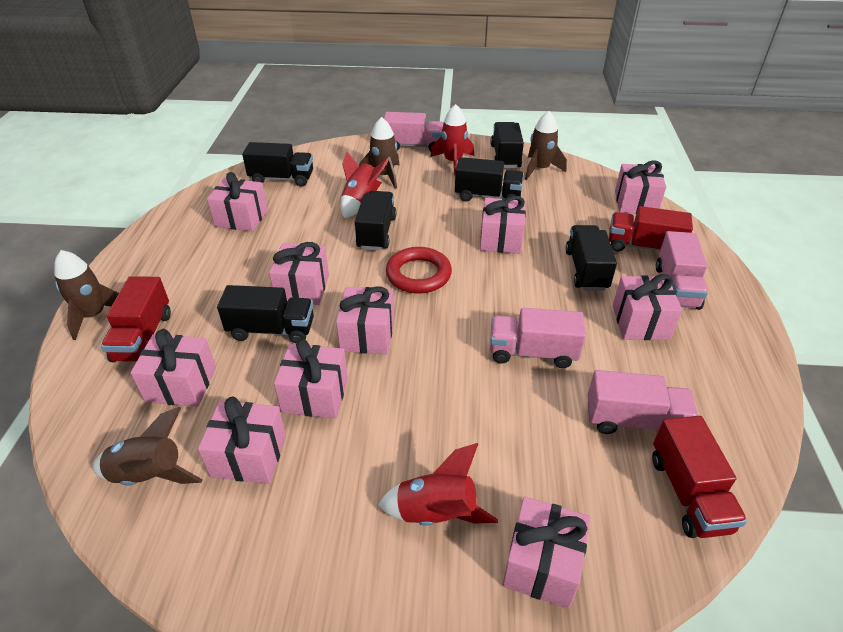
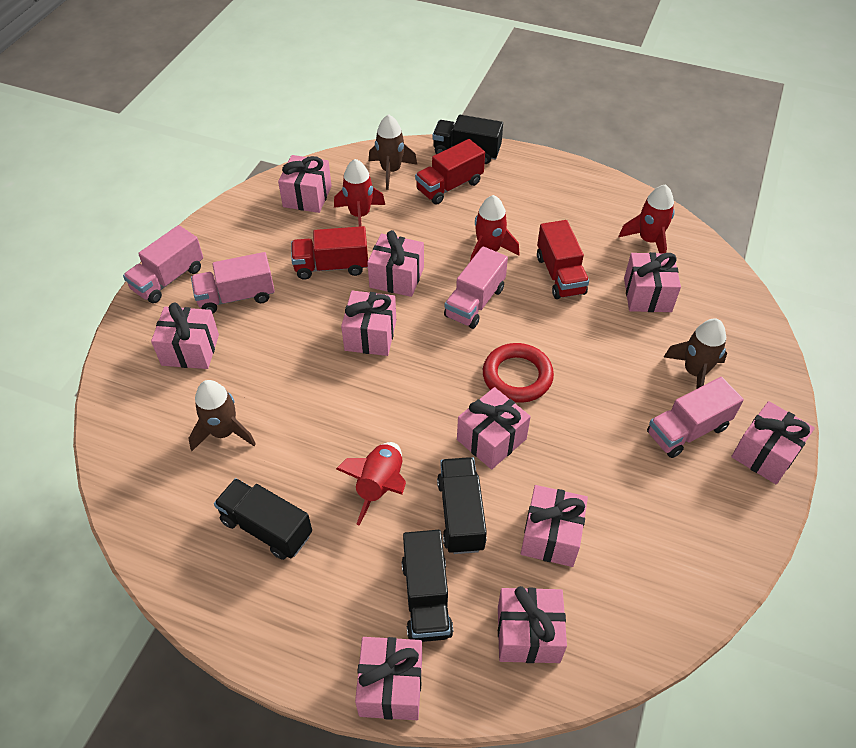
black truck: 6 -> 4
brown rocket: 4 -> 3
red rocket: 3 -> 4

